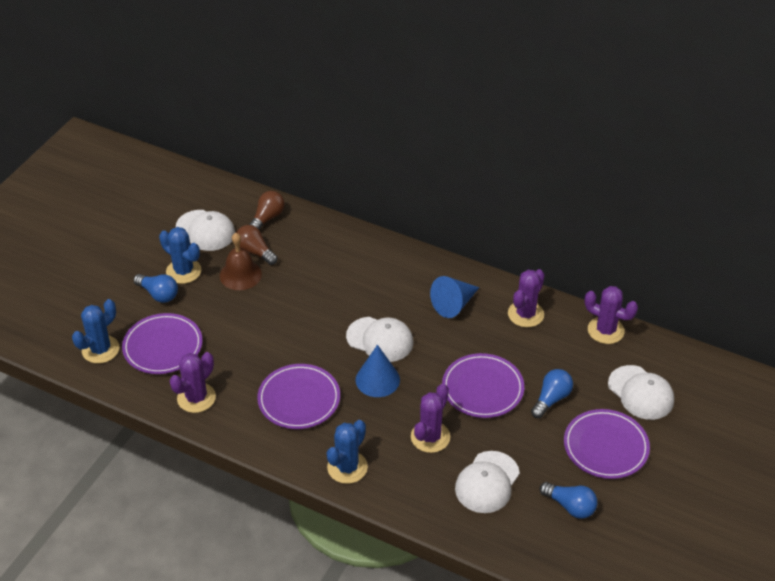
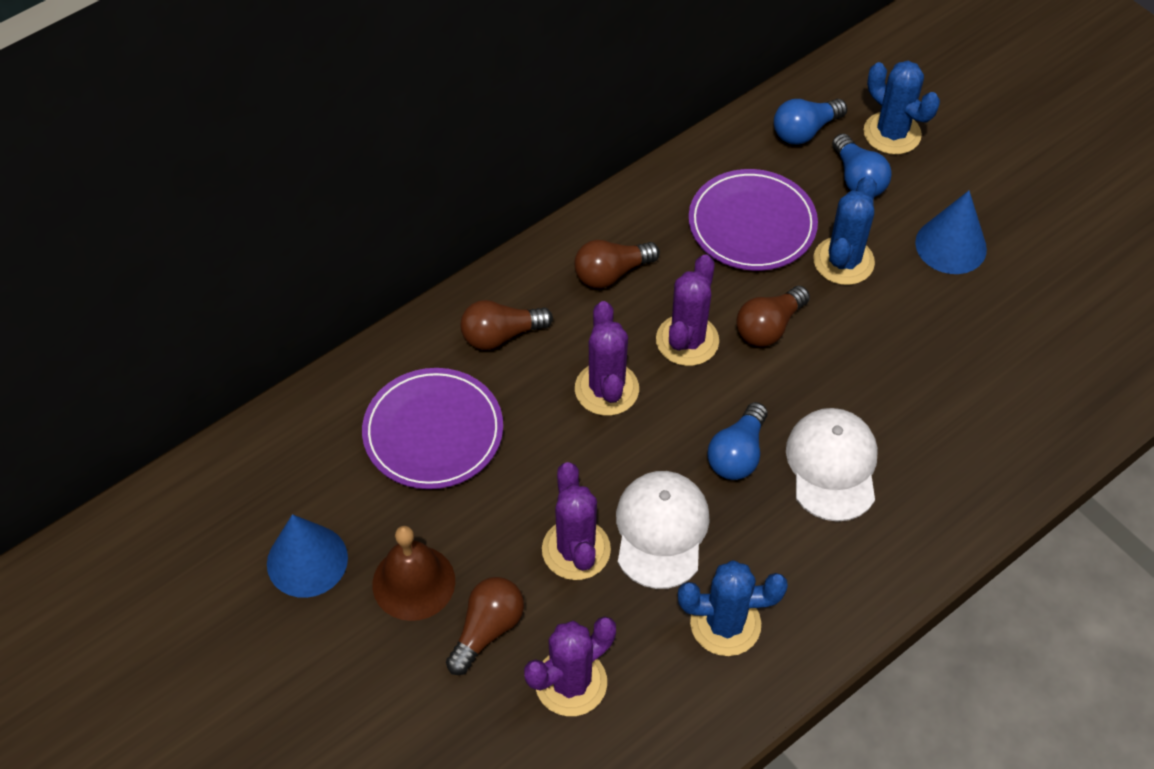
brown light bulb: 2 -> 4
purple plate: 4 -> 2
white cap: 4 -> 2

